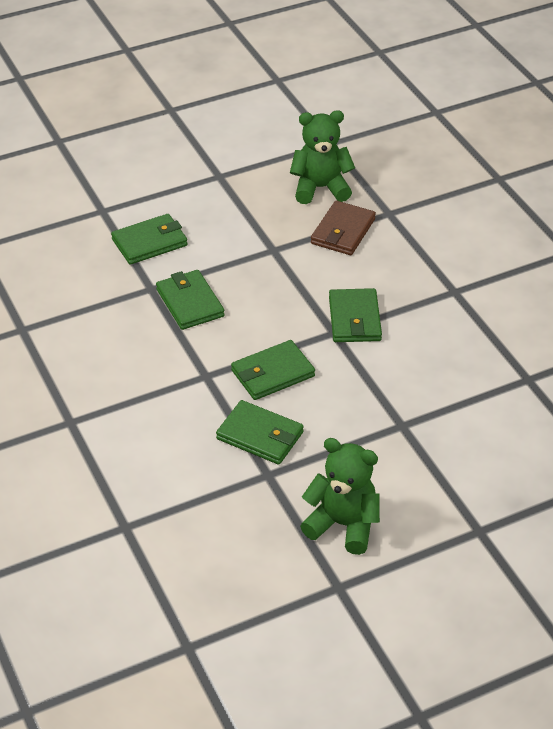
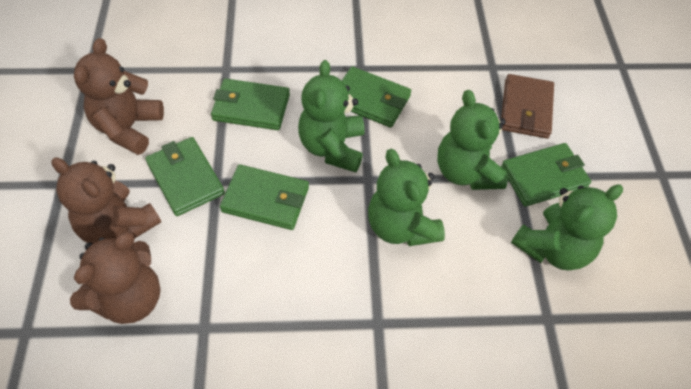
brown teddy bear: 0 -> 3
green teddy bear: 2 -> 4

